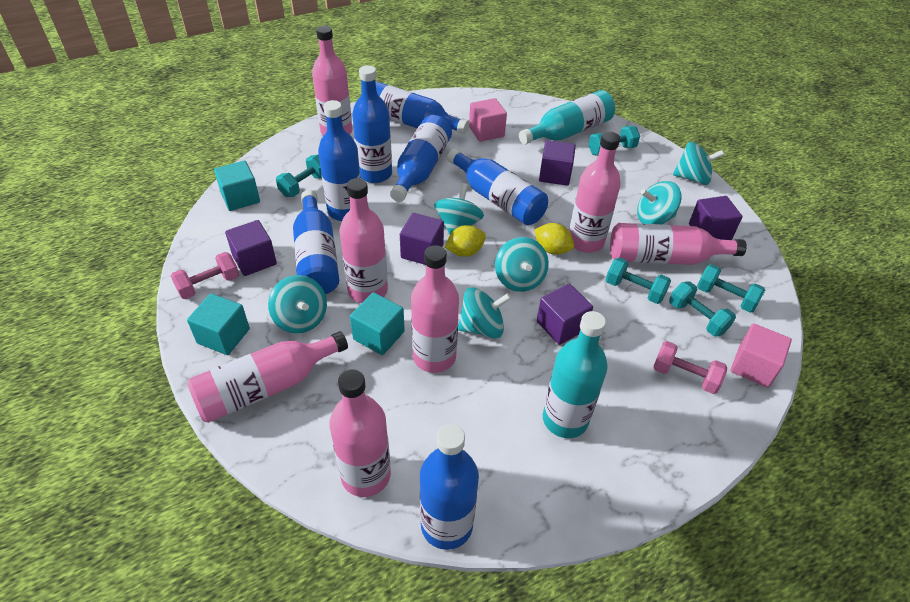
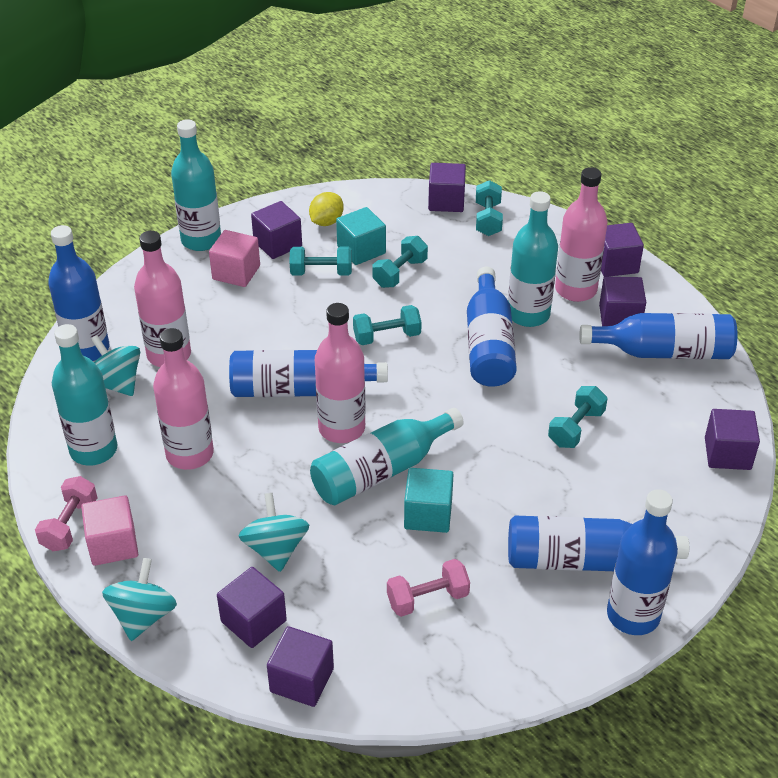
blue bottle: 7 -> 6
pink bottle: 7 -> 4
purple cube: 5 -> 7
turquoise bottle: 2 -> 4
turquoise cube: 3 -> 2
turquoise spinning top: 6 -> 3
yellow lemon: 2 -> 1

